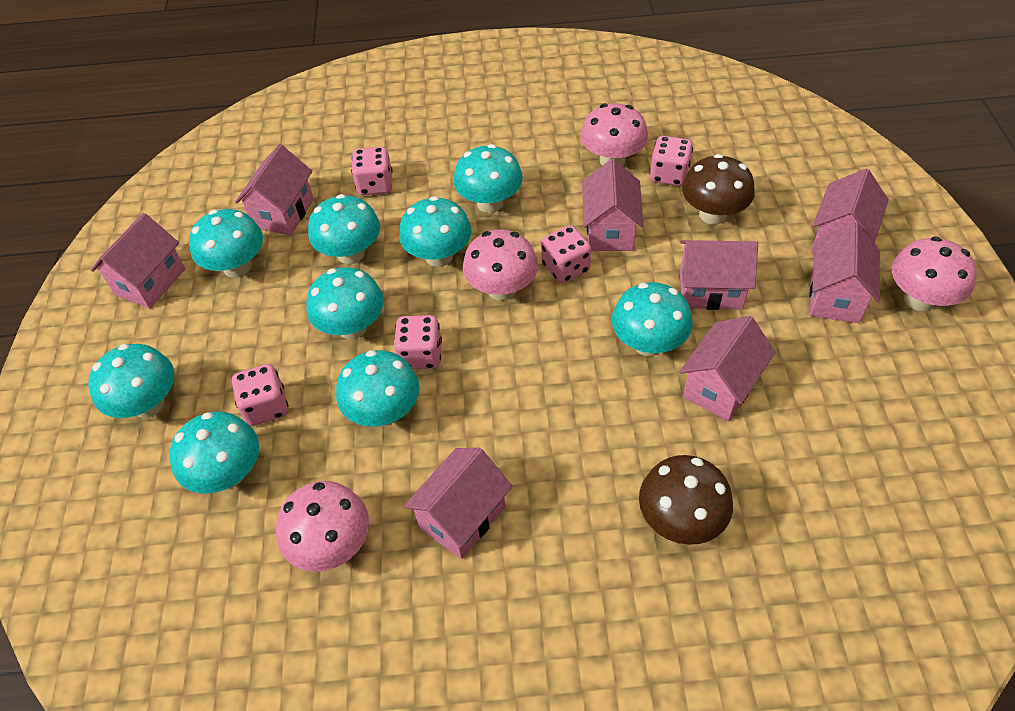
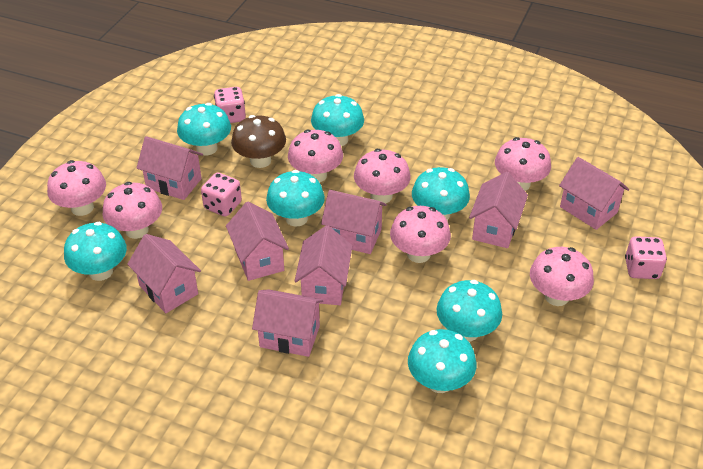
brown mushroom: 2 -> 1
pink dice: 5 -> 3
pink mushroom: 4 -> 7
turquoise mushroom: 9 -> 7

